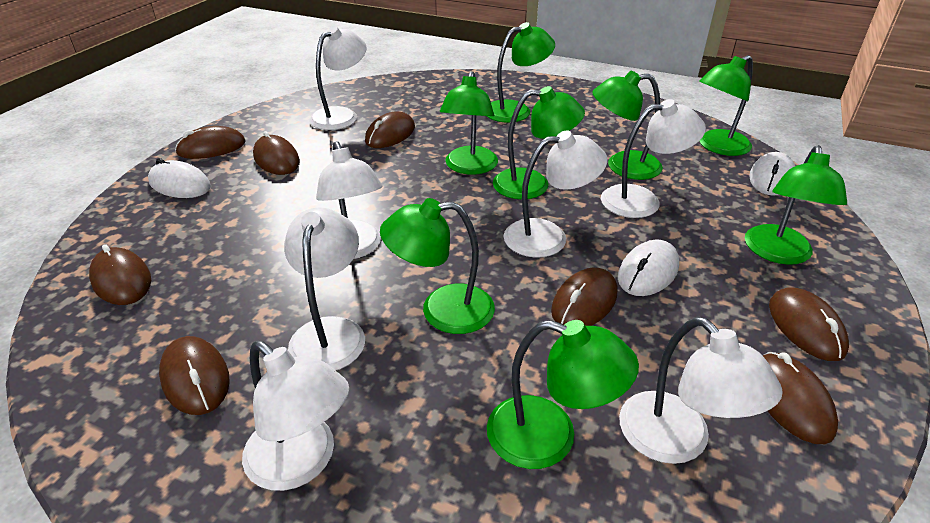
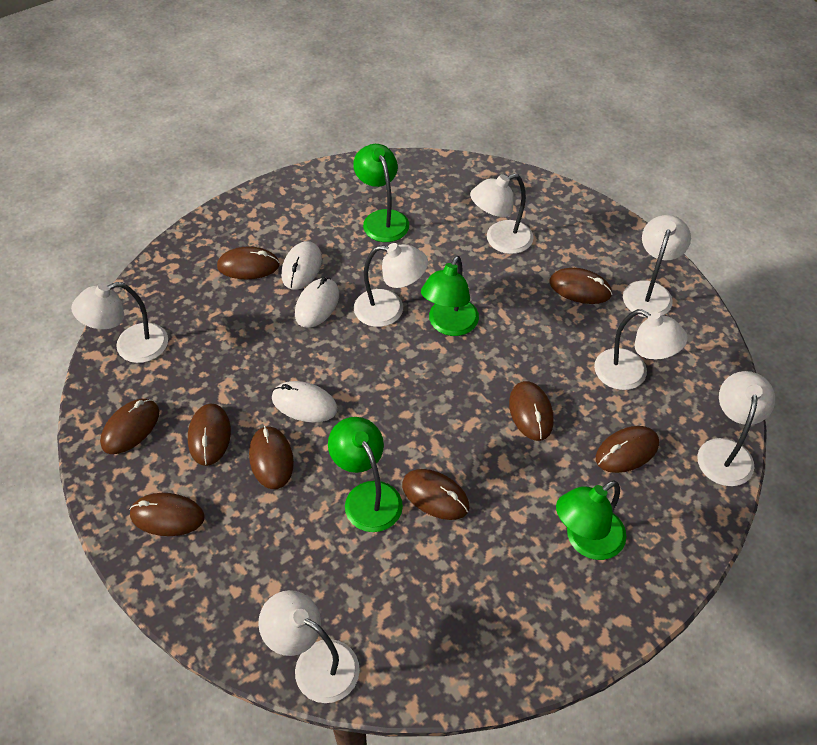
brown mouse: 8 -> 9
green lamp: 8 -> 4

